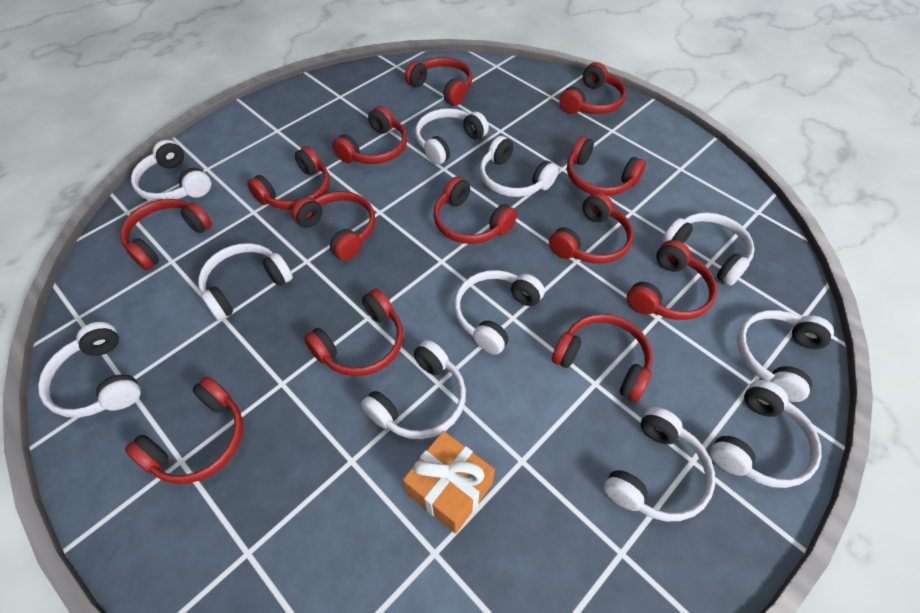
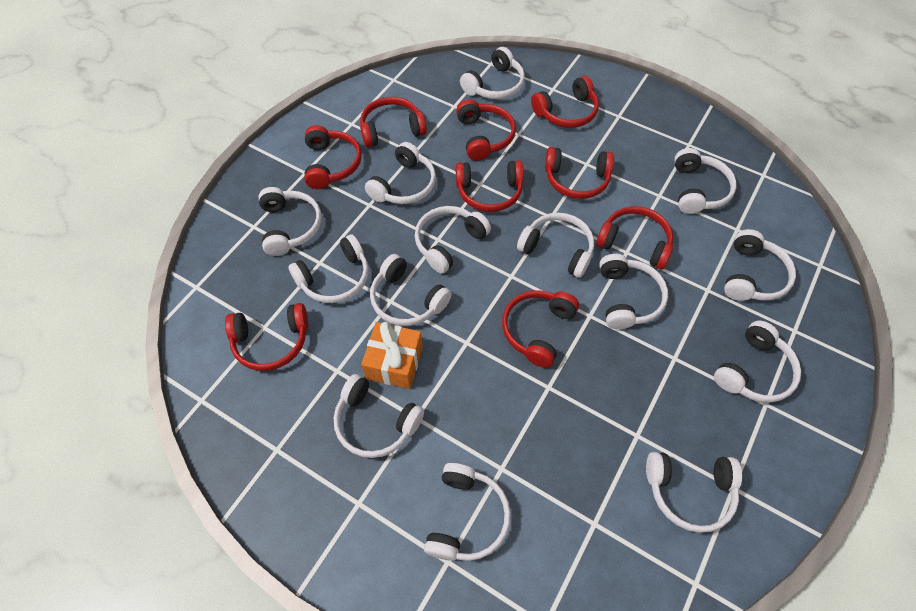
red headphones: 13 -> 9
white headphones: 11 -> 14

